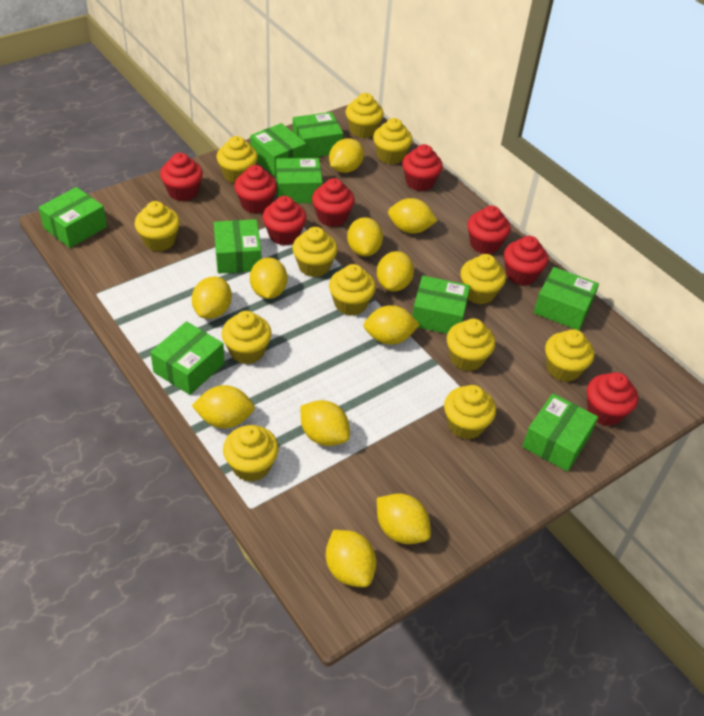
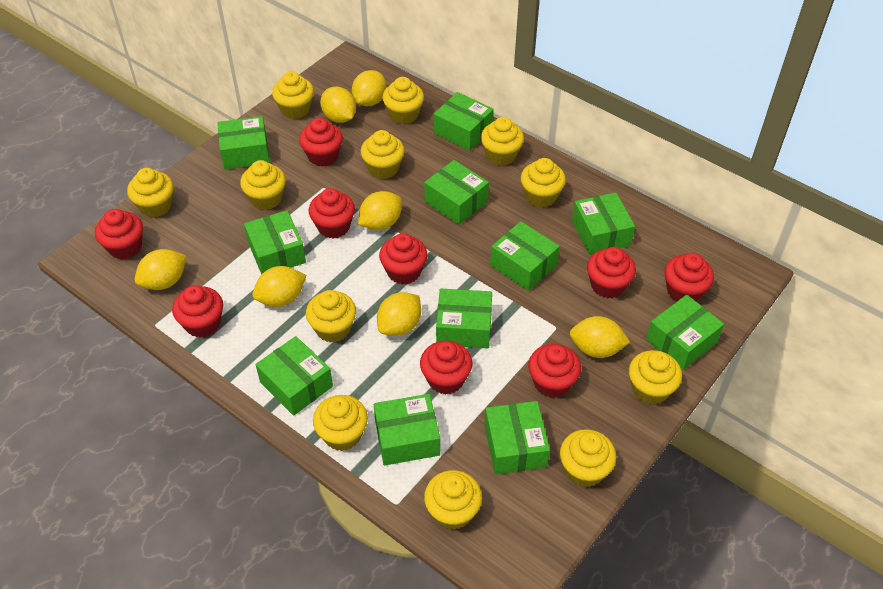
green box: 9 -> 11
red cupcake: 8 -> 9
yellow lemon: 11 -> 7

